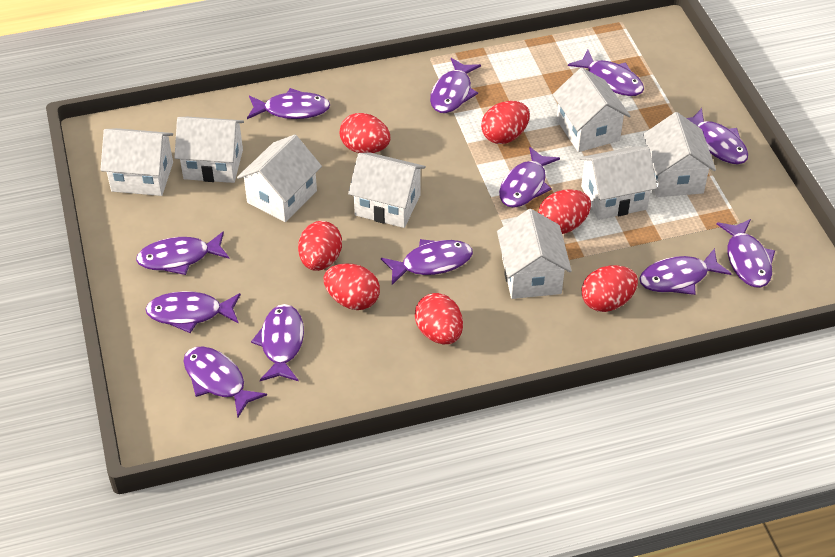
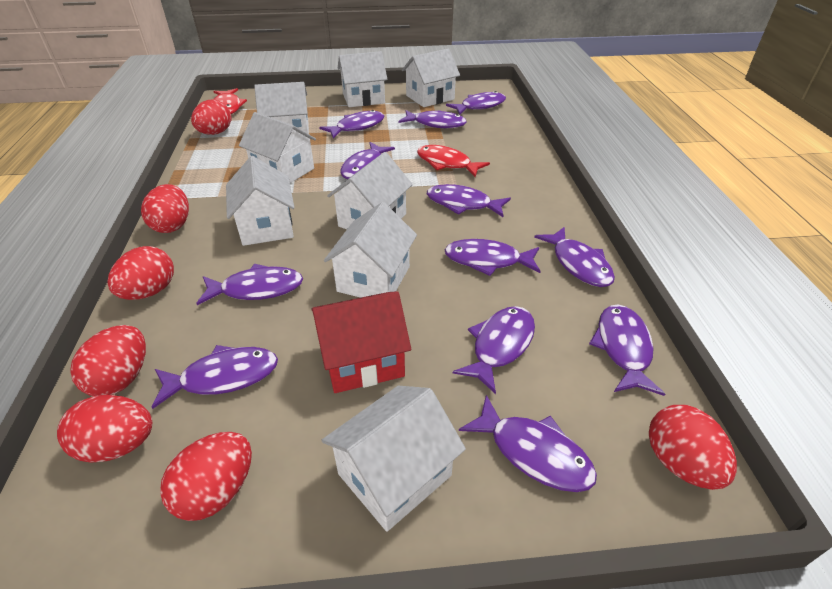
red fish: 0 -> 2
red house: 0 -> 1

